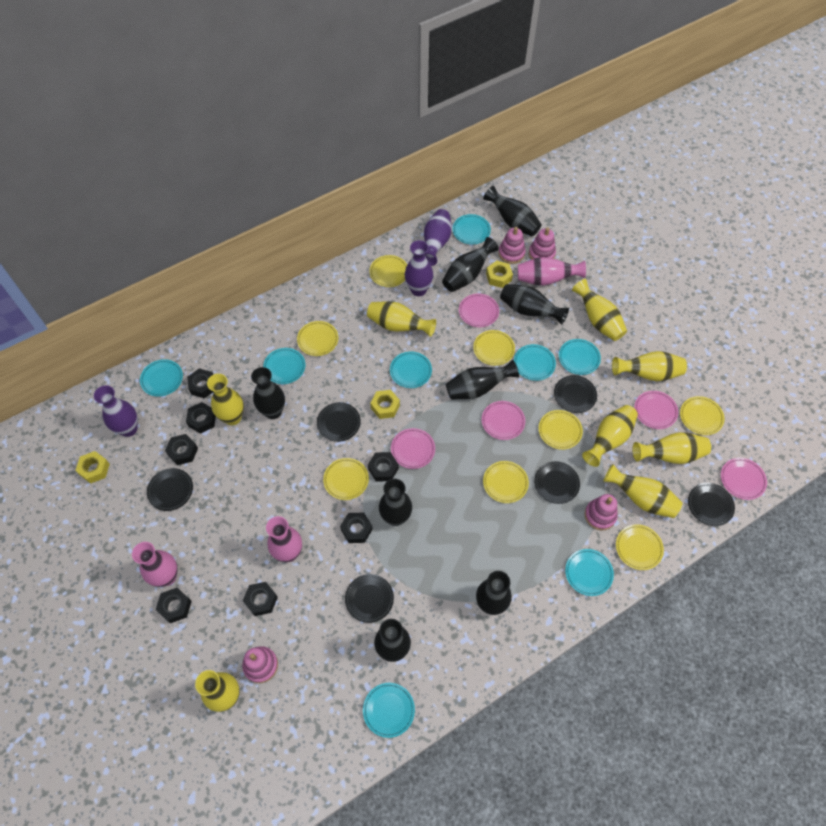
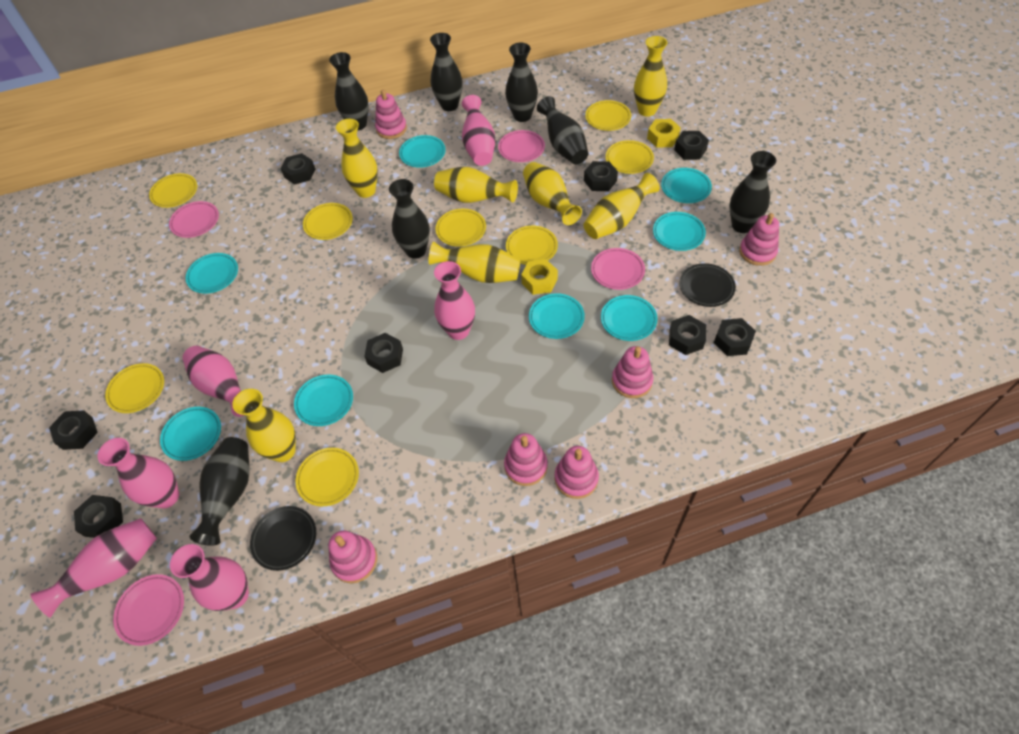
black nut: 7 -> 8
black plate: 6 -> 2
black vase: 8 -> 7
pink plate: 5 -> 4
pink stacking toy: 4 -> 6
pink vase: 3 -> 6
purple vase: 3 -> 0
yellow nut: 3 -> 2
yellow vase: 8 -> 7

